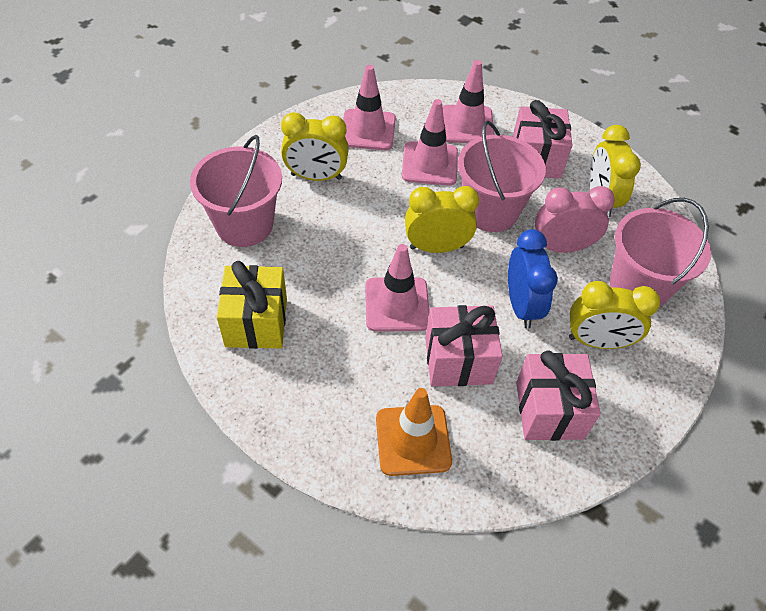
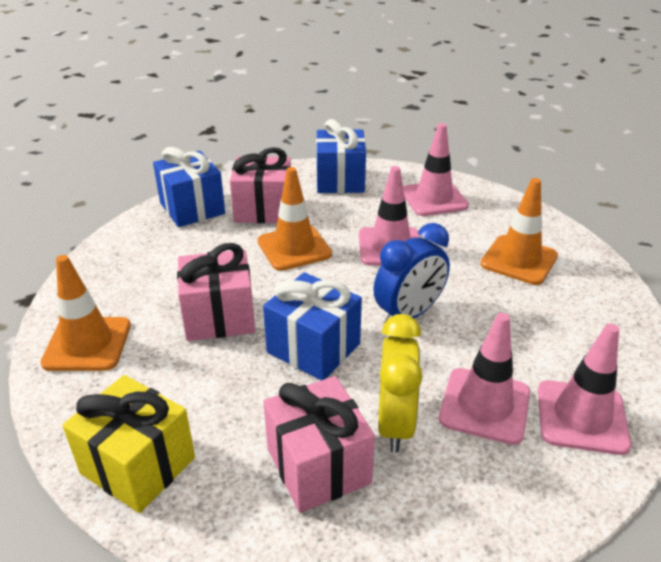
blue gift: 0 -> 3
orange traffic cone: 1 -> 3
pink bucket: 3 -> 0
pink clock: 1 -> 0
yellow clock: 4 -> 1

